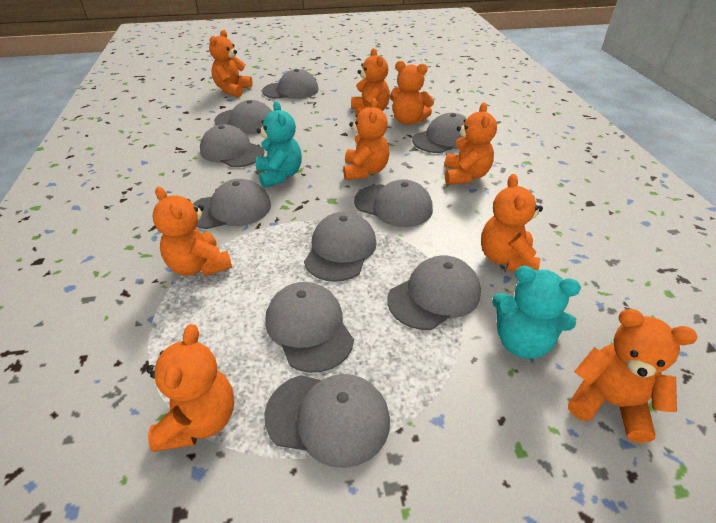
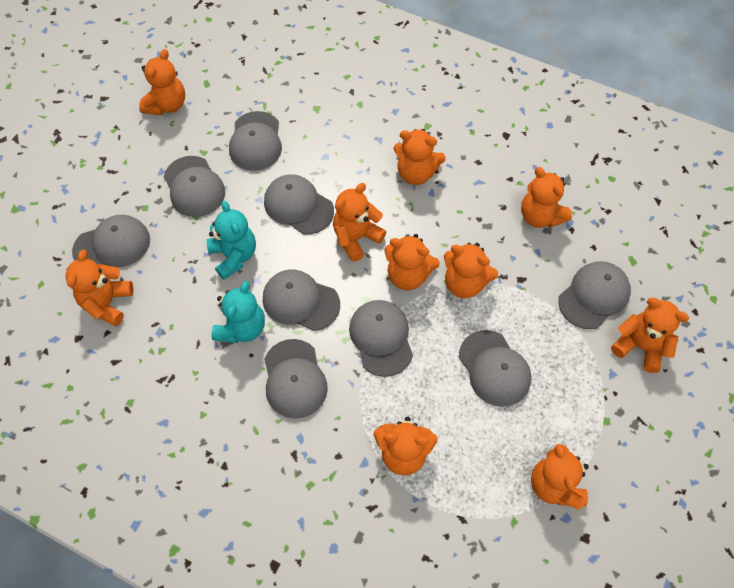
grey cap: 10 -> 9
orange teddy bear: 9 -> 10

